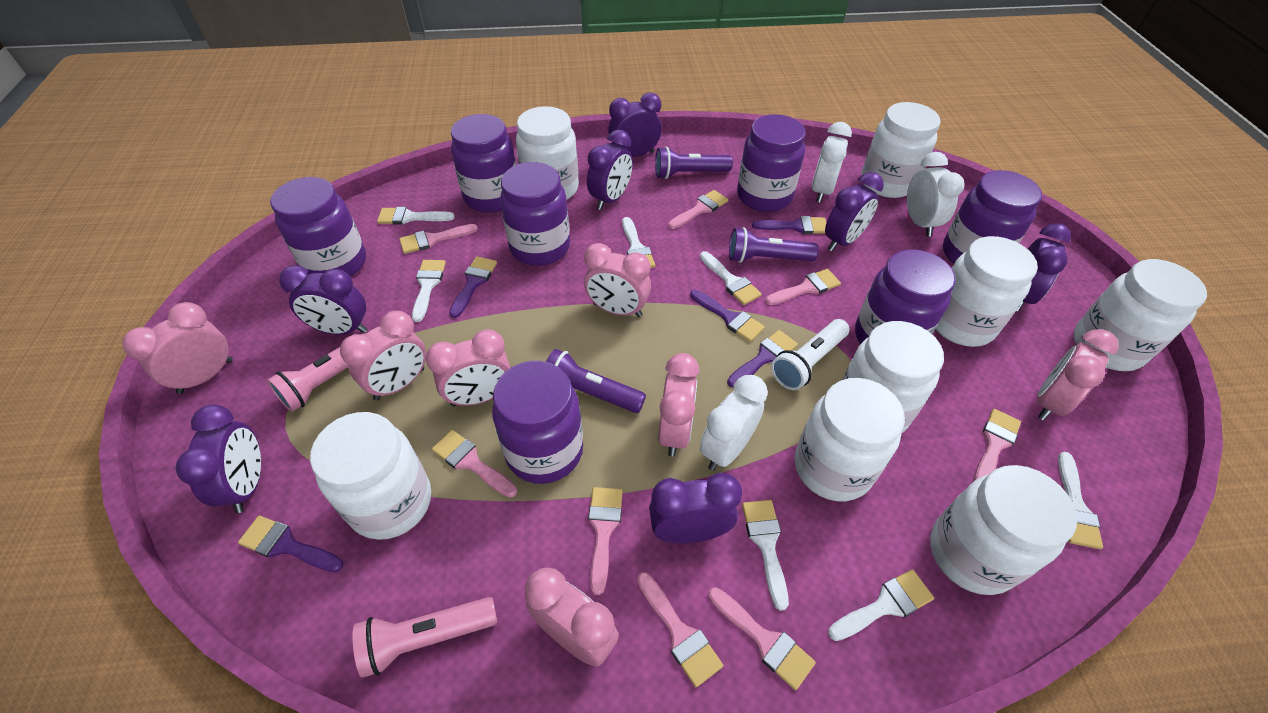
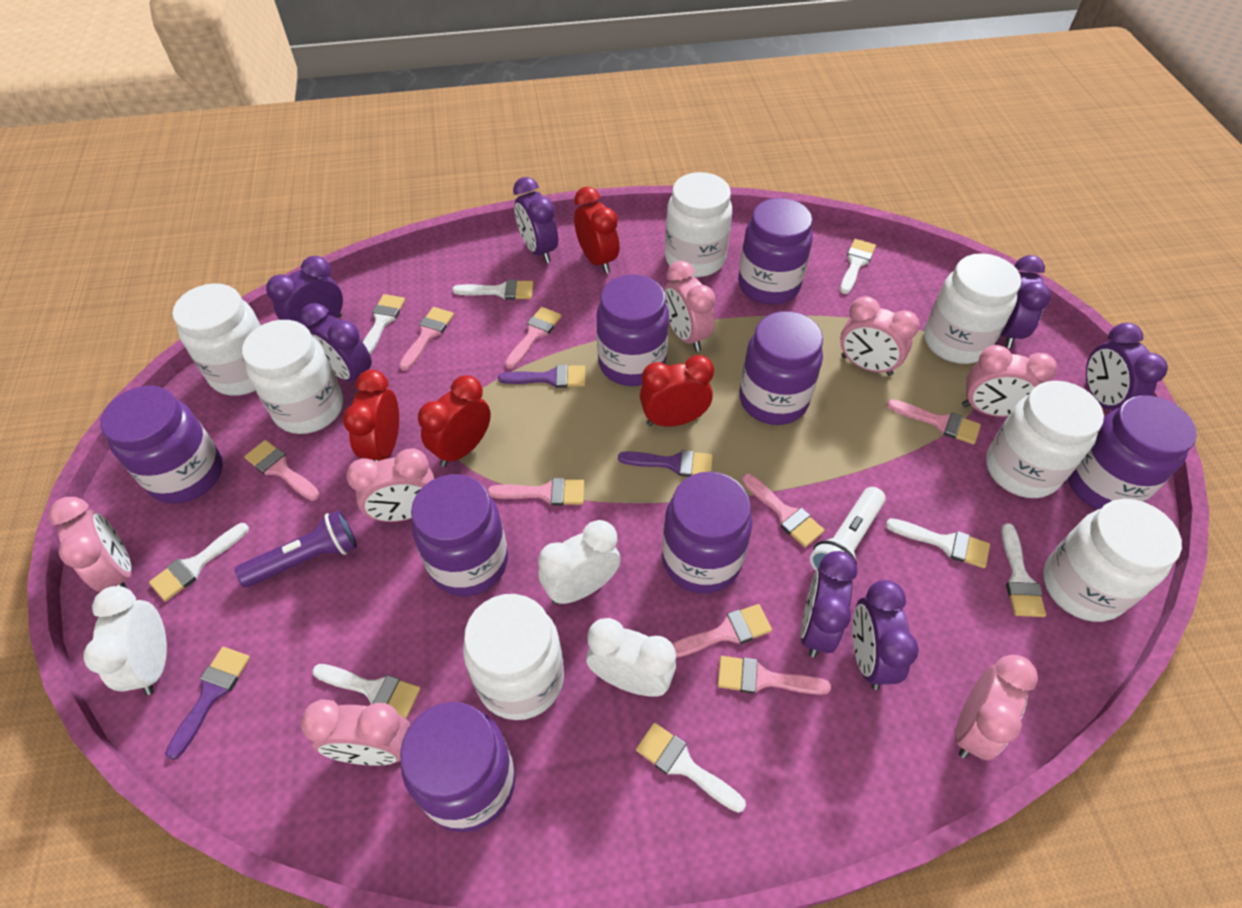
pink flashlight: 2 -> 0
purple brush: 5 -> 3
purple flashlight: 3 -> 1
purple jar: 7 -> 8
red clock: 0 -> 4
white brush: 7 -> 8
white jar: 8 -> 7

